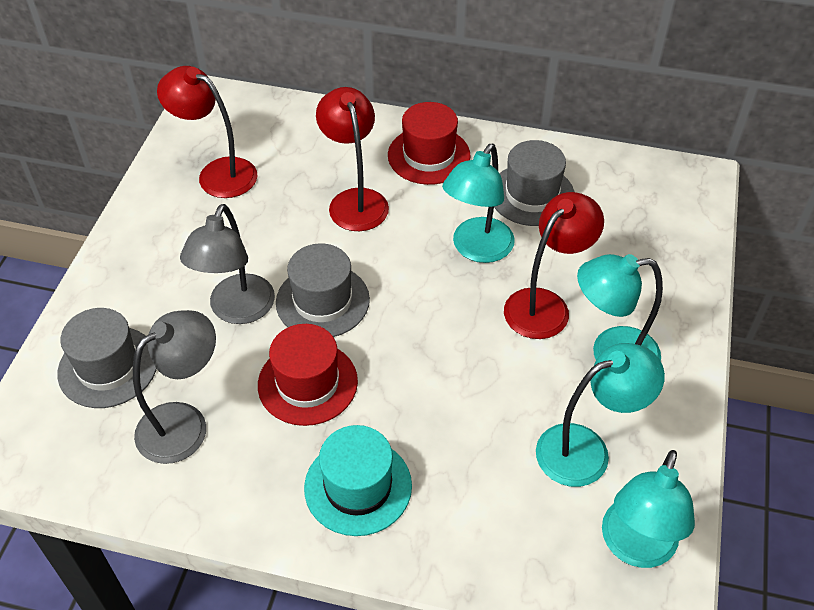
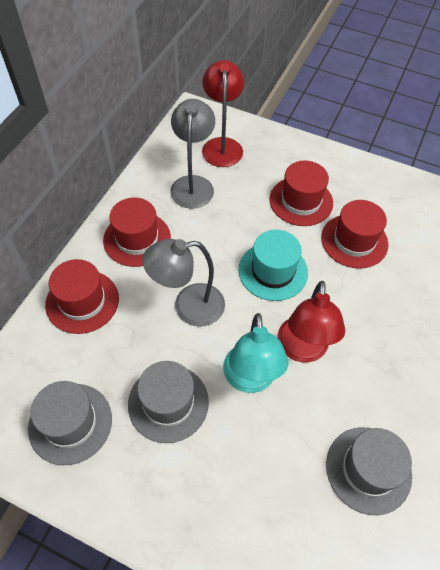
red hat: 2 -> 4
red lamp: 3 -> 2
turquoise lamp: 4 -> 1

